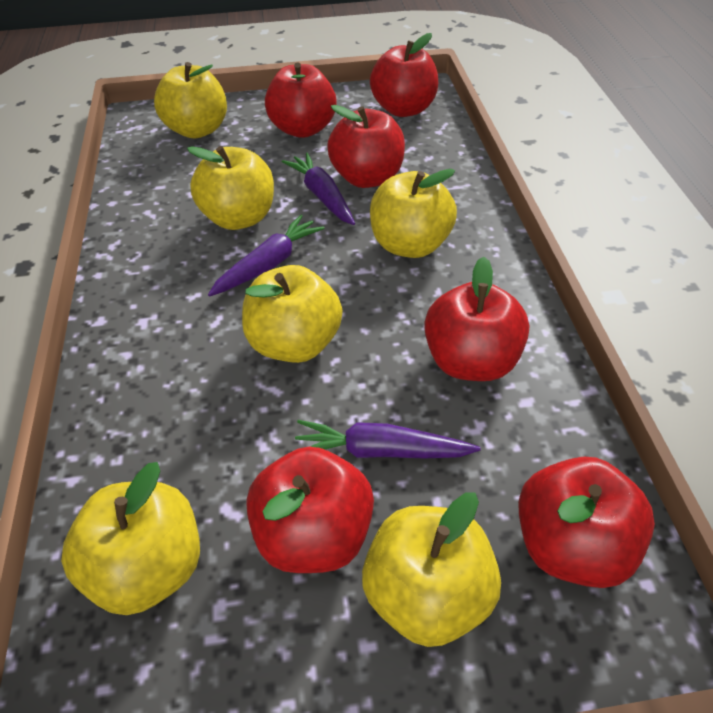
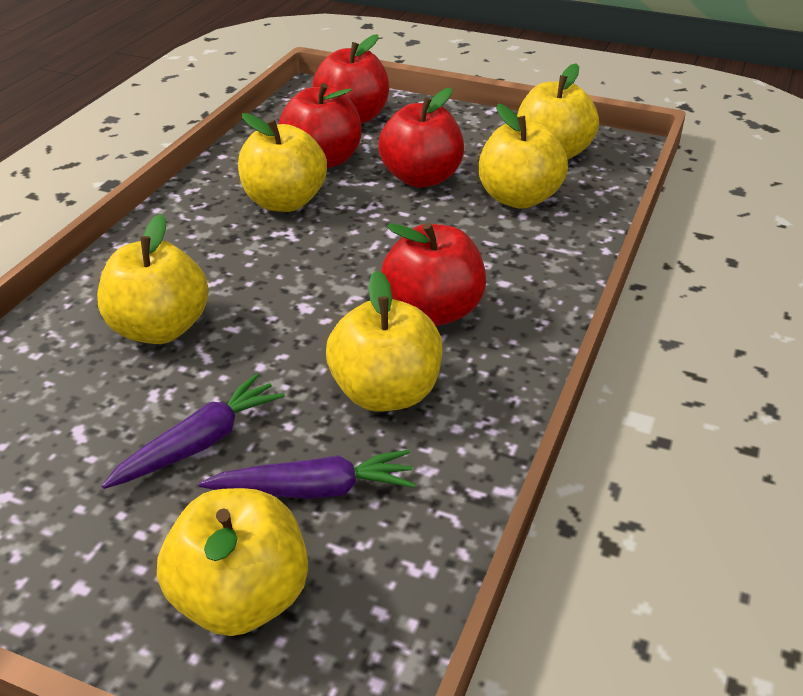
purple carrot: 3 -> 2
red apple: 6 -> 4

